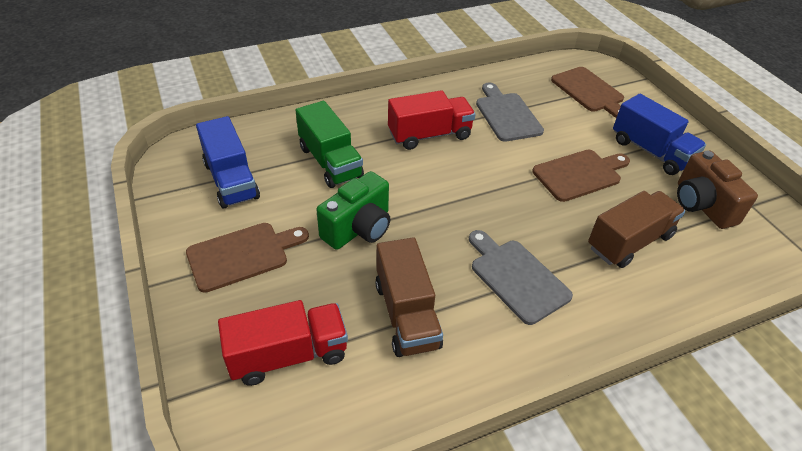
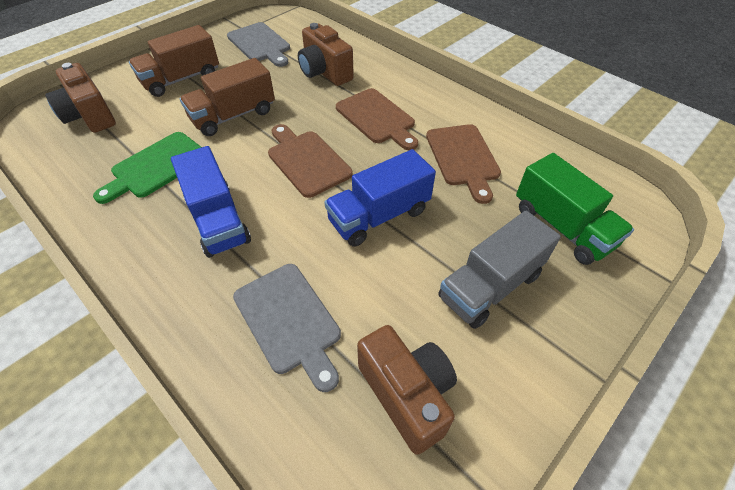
brown camera: 1 -> 3
green camera: 1 -> 0
green cutting board: 0 -> 1
grey truck: 0 -> 1
red truck: 2 -> 0

